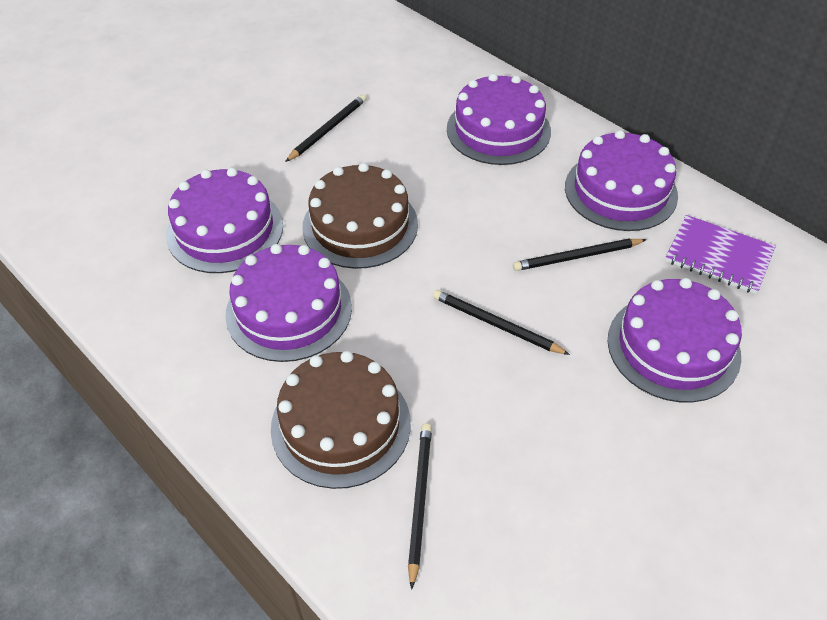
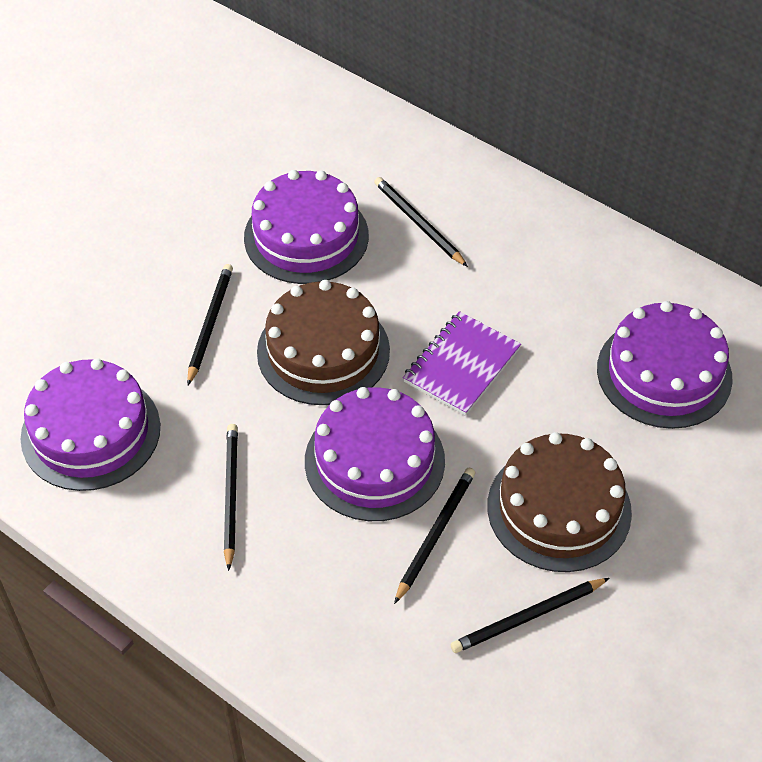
black pencil: 4 -> 5
purple cake: 5 -> 4

